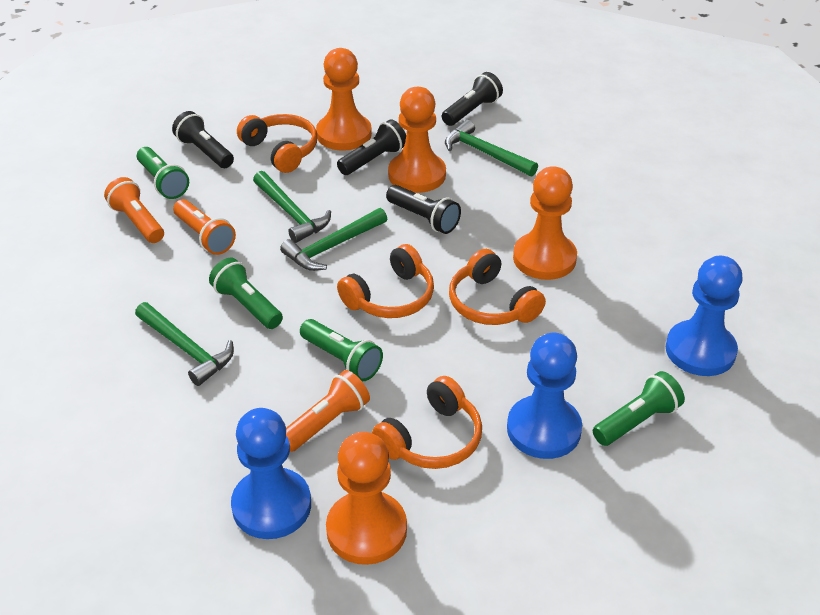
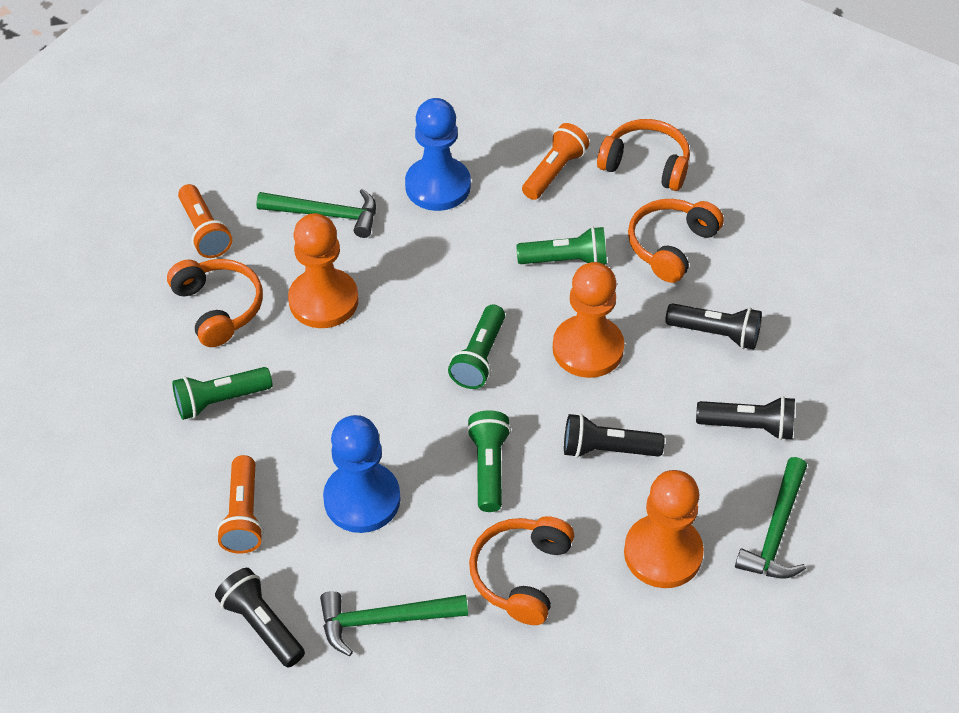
blue pawn: 3 -> 2
green hammer: 4 -> 3
orange pawn: 4 -> 3

